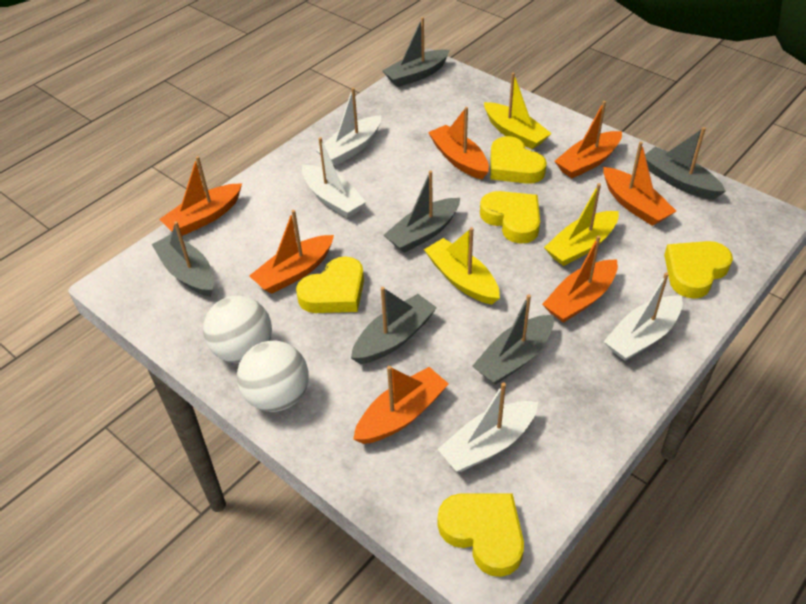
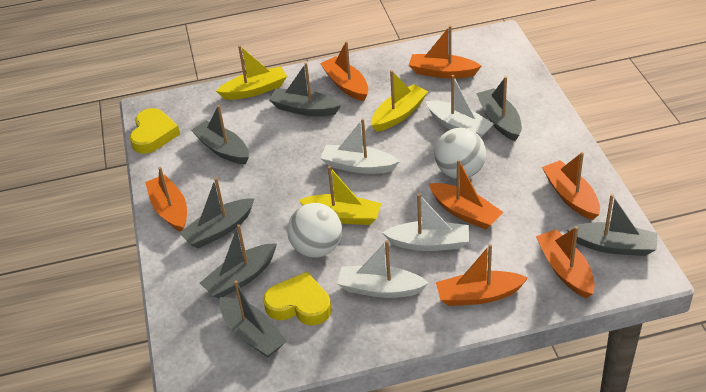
grey boat: 6 -> 7
yellow heart: 5 -> 2

